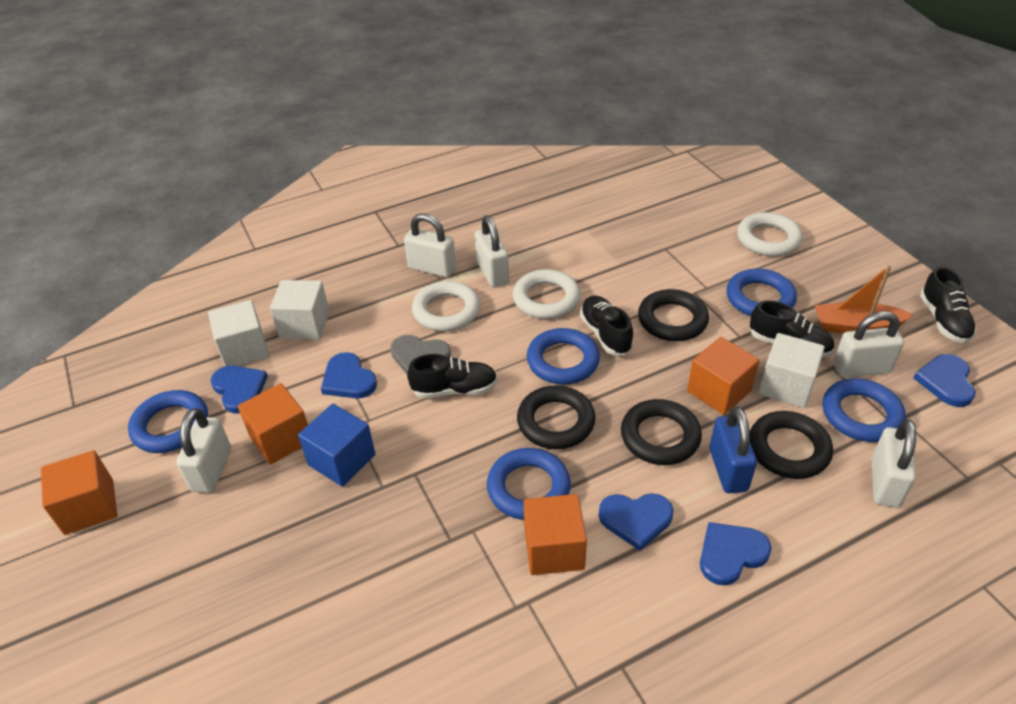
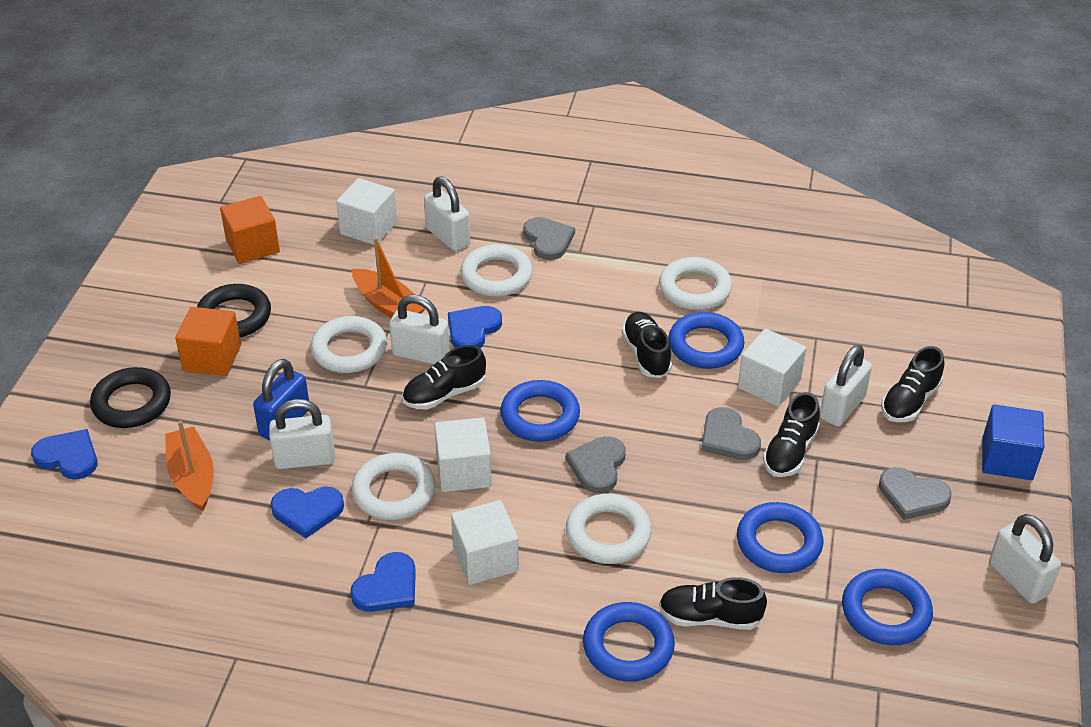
black ring: 4 -> 2
black shoe: 4 -> 5
blue heart: 5 -> 4
grey heart: 1 -> 4
orange boat: 1 -> 2
orange cube: 4 -> 2
white cube: 3 -> 4
white ring: 3 -> 5

